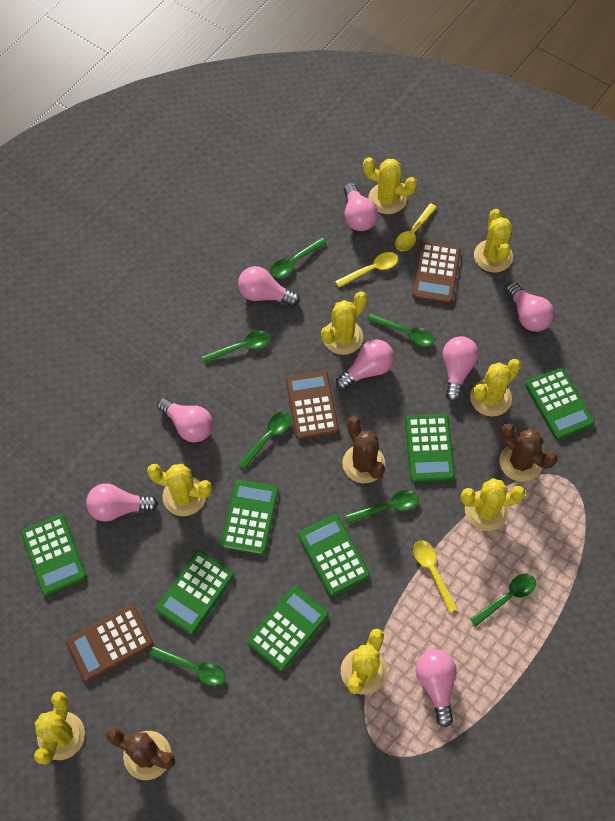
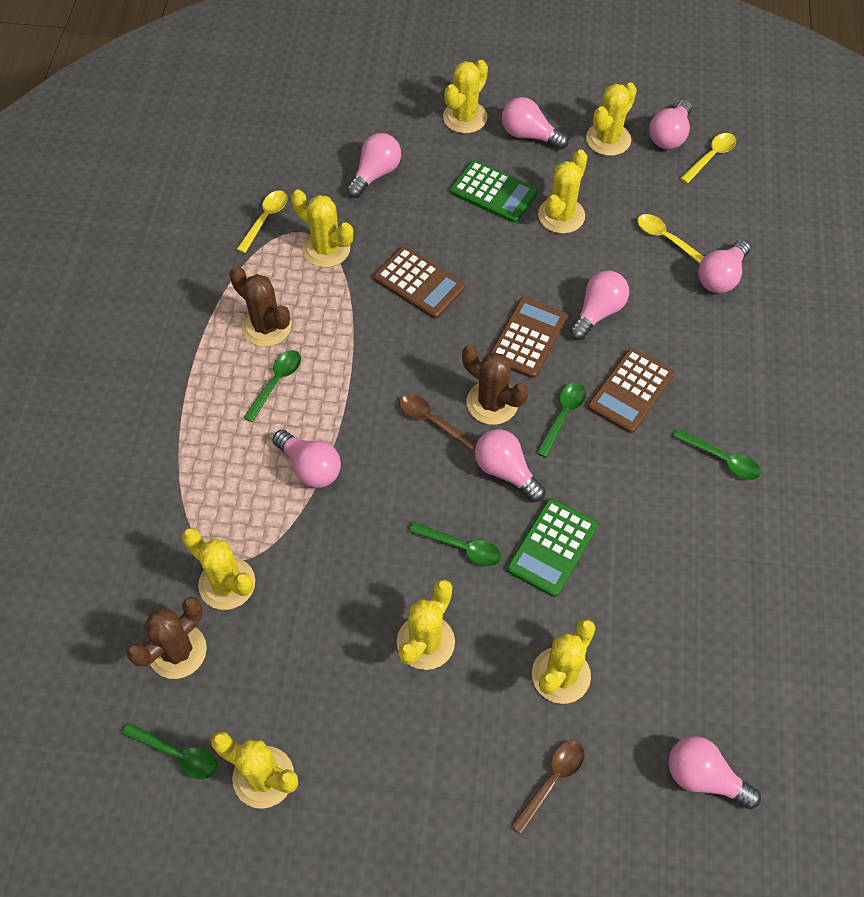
brown spoon: 0 -> 2
green calculator: 7 -> 2
green spoon: 7 -> 5

